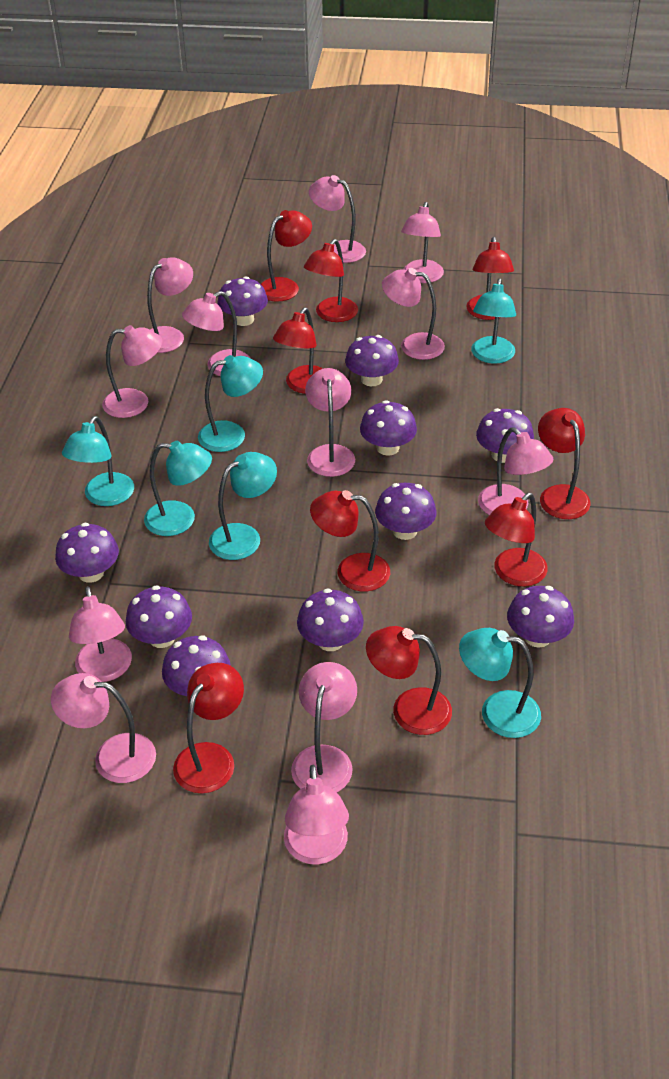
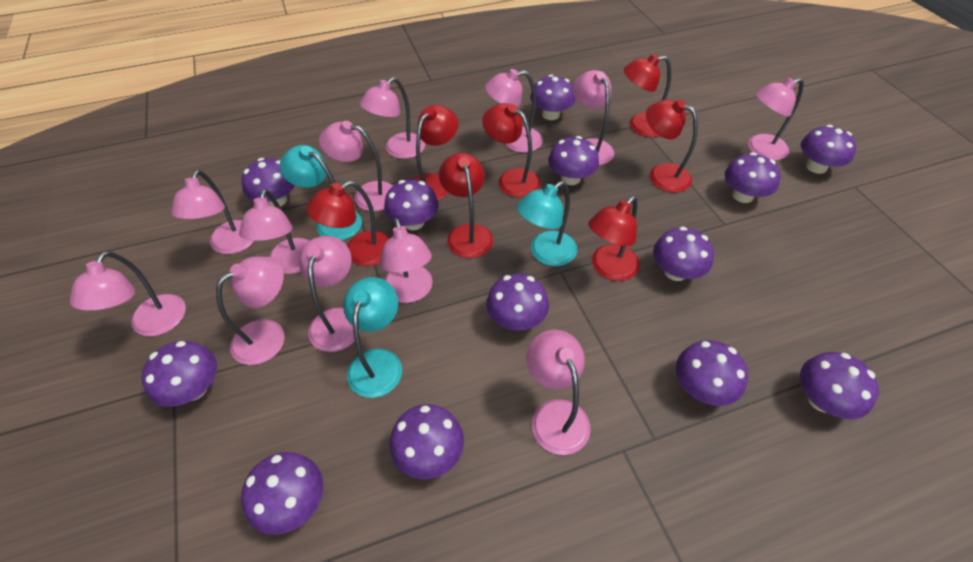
purple mushroom: 10 -> 13
red lamp: 9 -> 7
turquoise lamp: 6 -> 3

